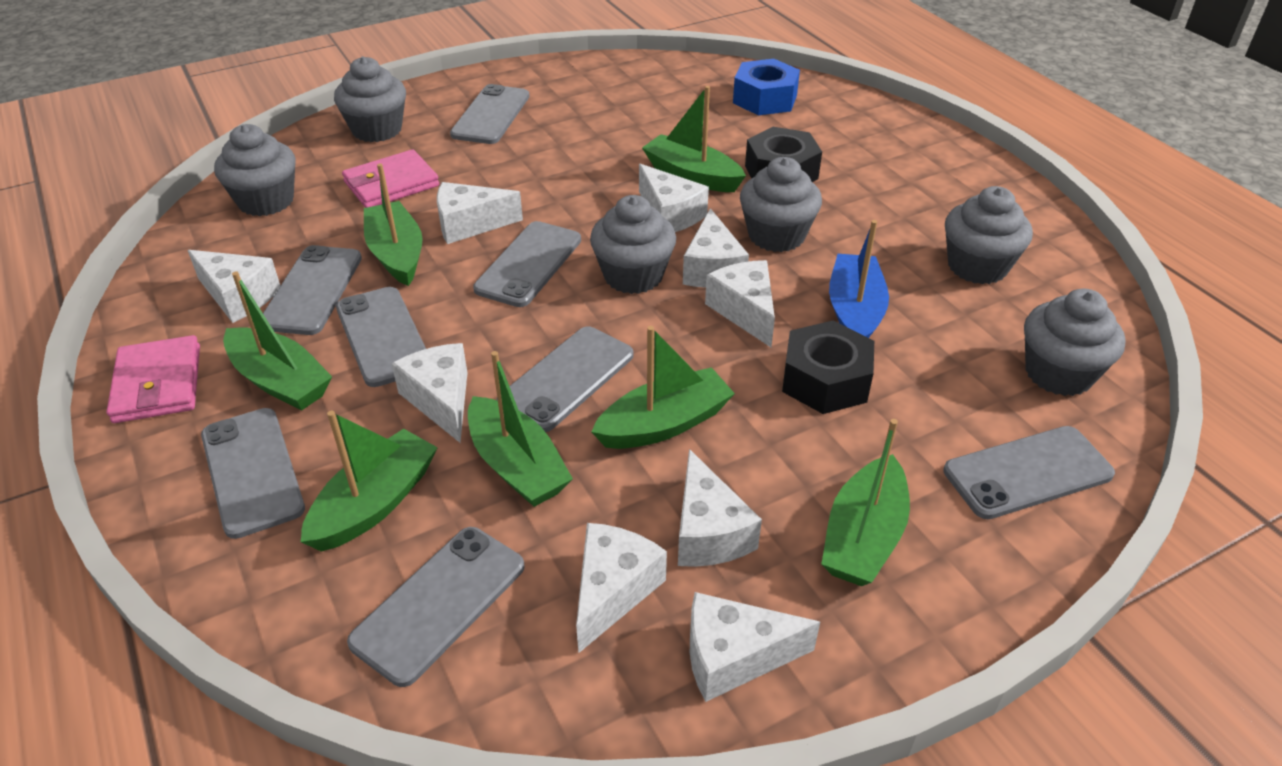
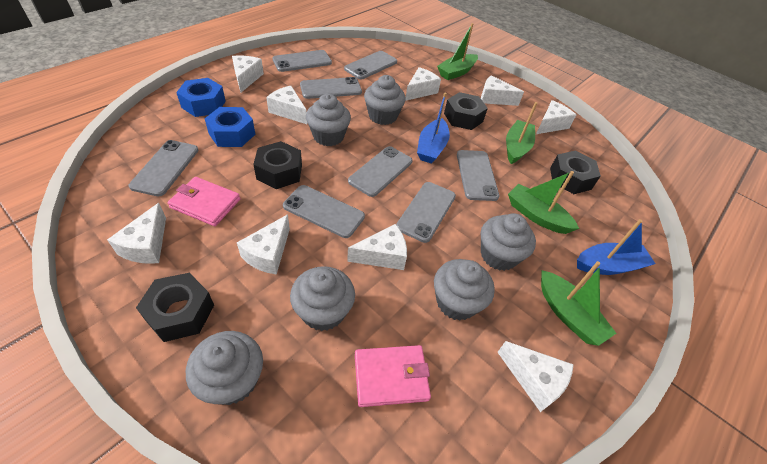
black nut: 2 -> 4
blue boat: 1 -> 2
blue nut: 1 -> 2
green boat: 7 -> 4

